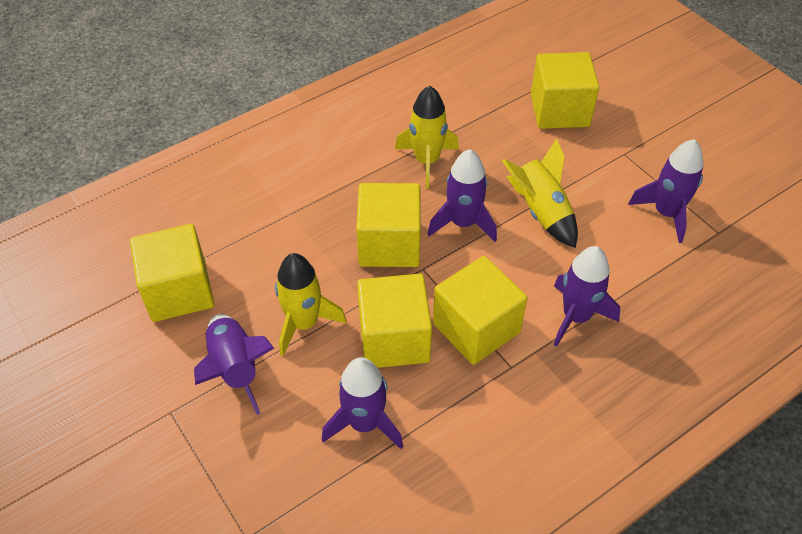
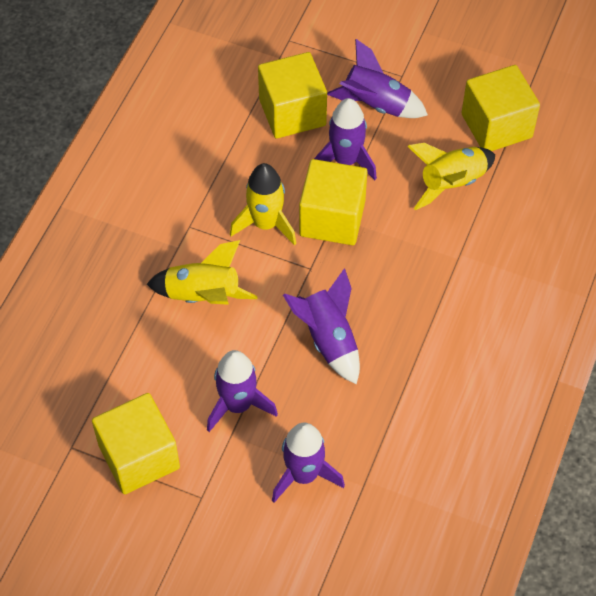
yellow cube: 5 -> 4

